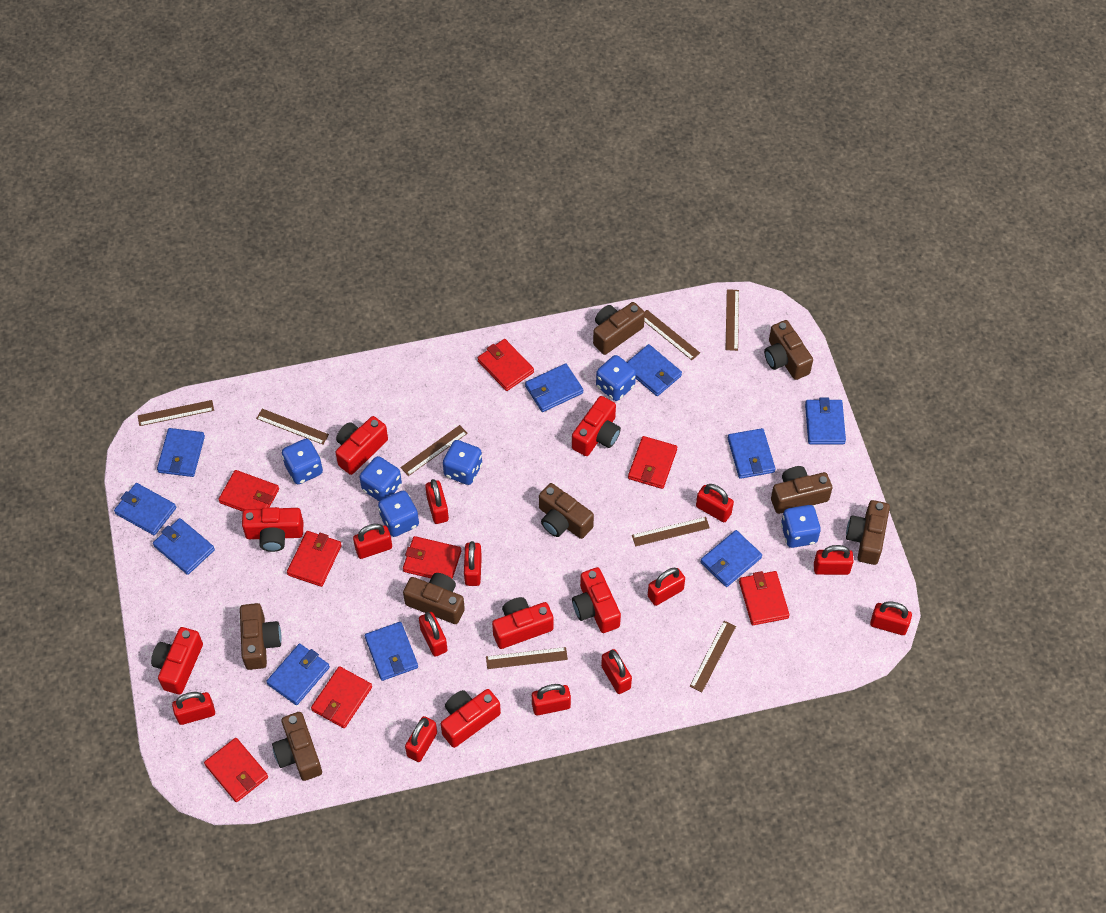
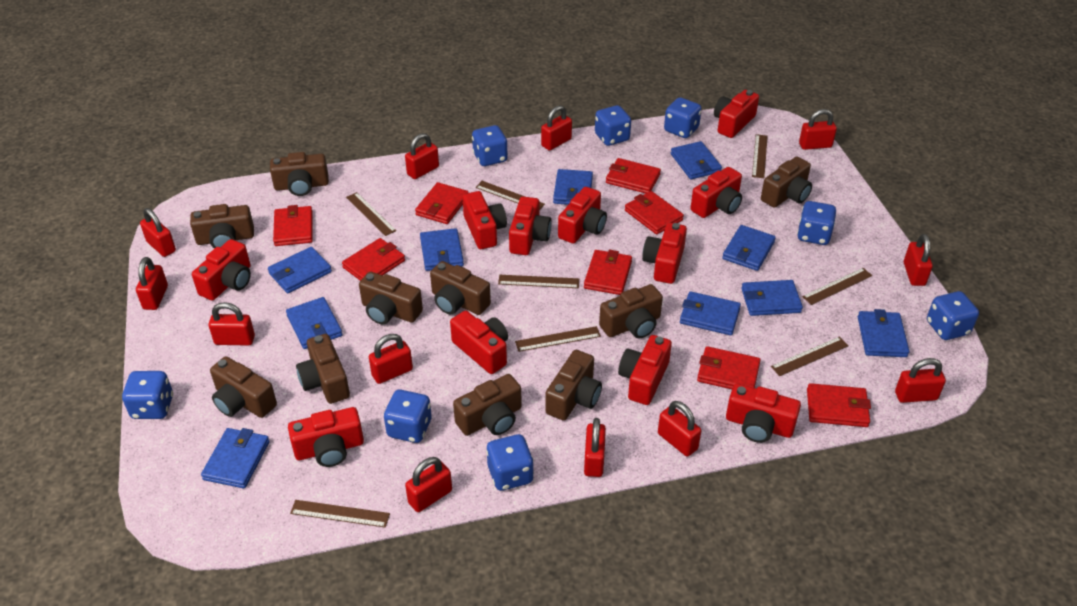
blue dice: 6 -> 8
brown camera: 8 -> 10
red camera: 7 -> 11

